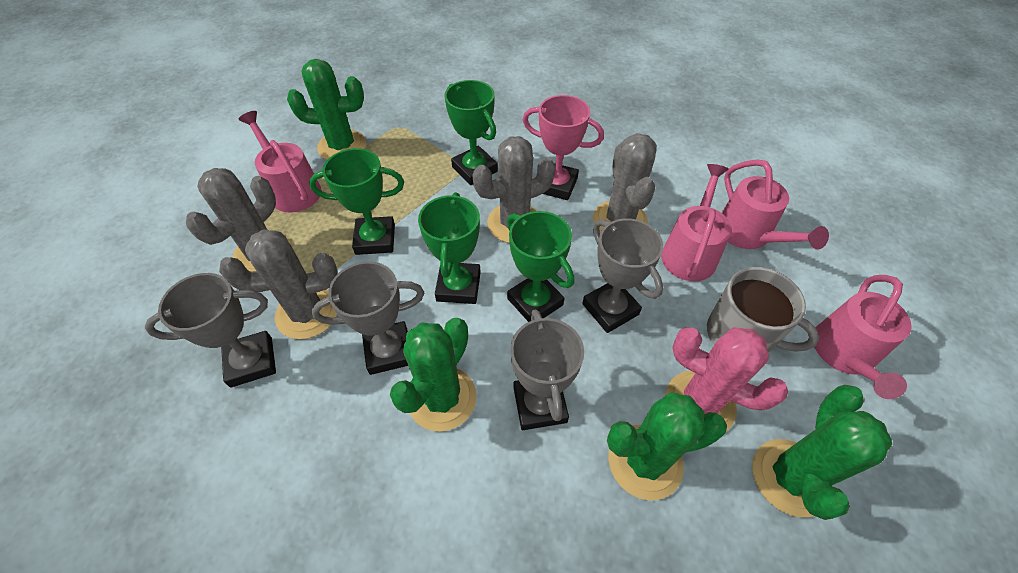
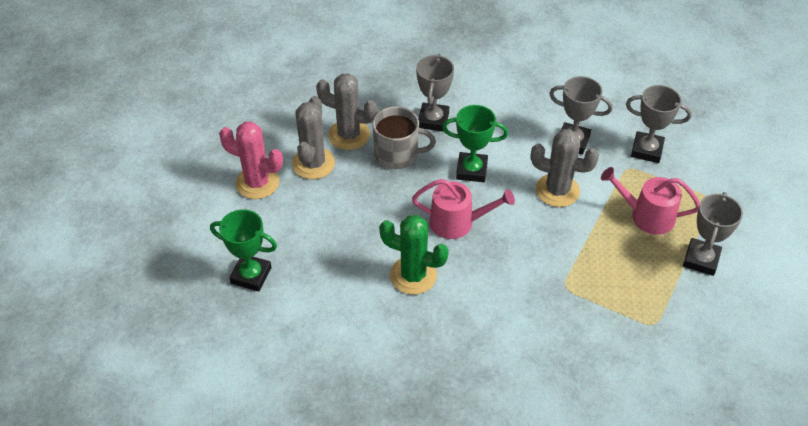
green cactus: 4 -> 1
green trophy: 4 -> 2
grey cactus: 4 -> 3
pink trophy: 1 -> 0
pink watering can: 4 -> 2

